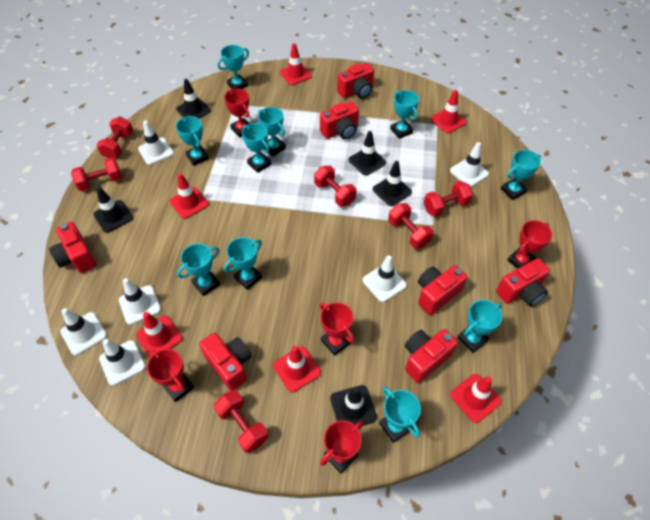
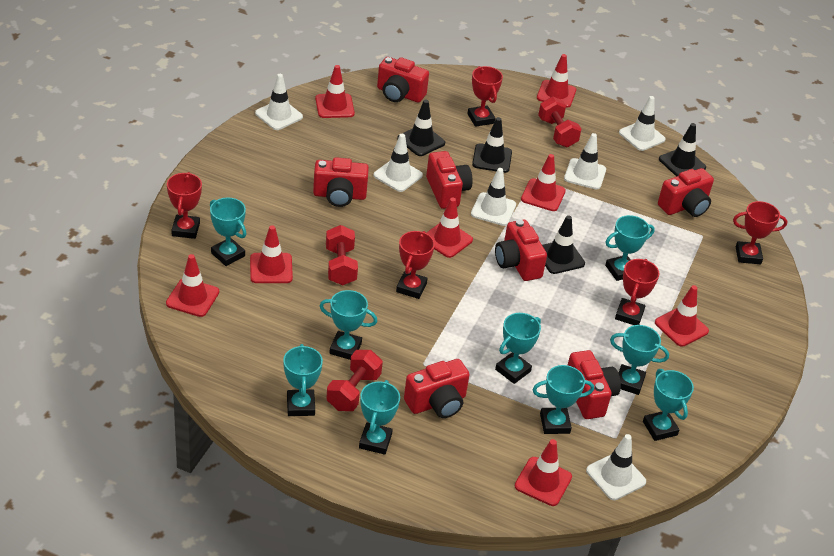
black traffic cone: 5 -> 4
red dumbbell: 6 -> 3
red traffic cone: 6 -> 8
turquoise trophy: 10 -> 9

